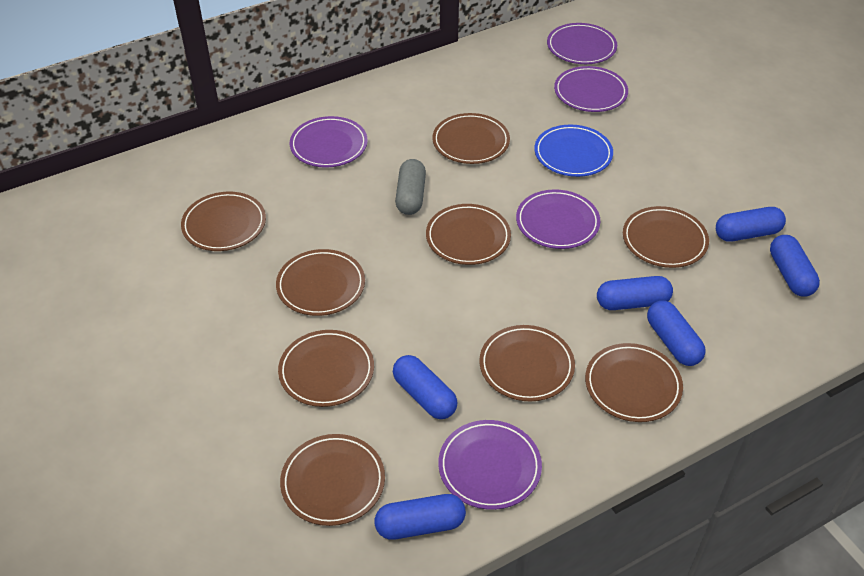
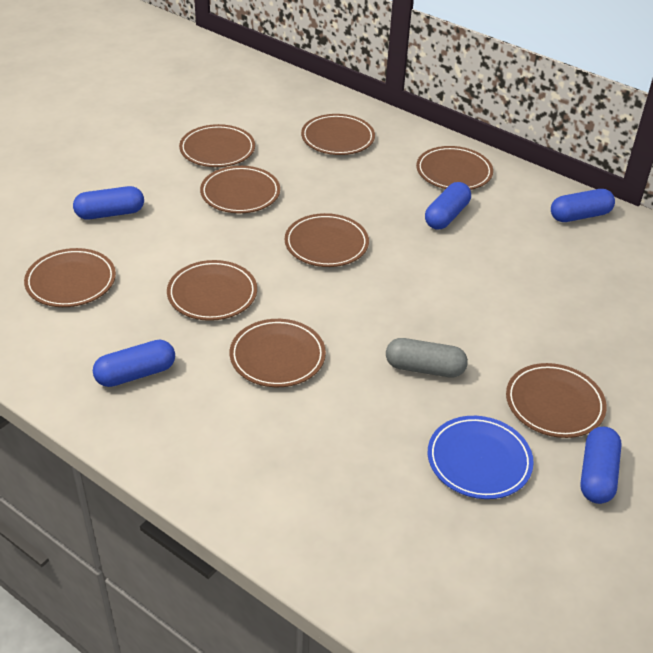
blue capsule: 6 -> 5
purple plate: 5 -> 0

